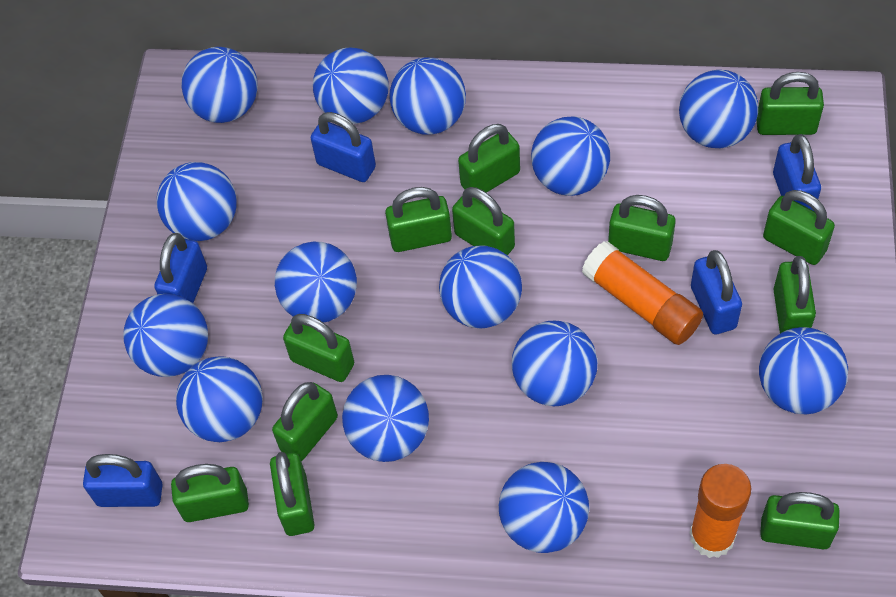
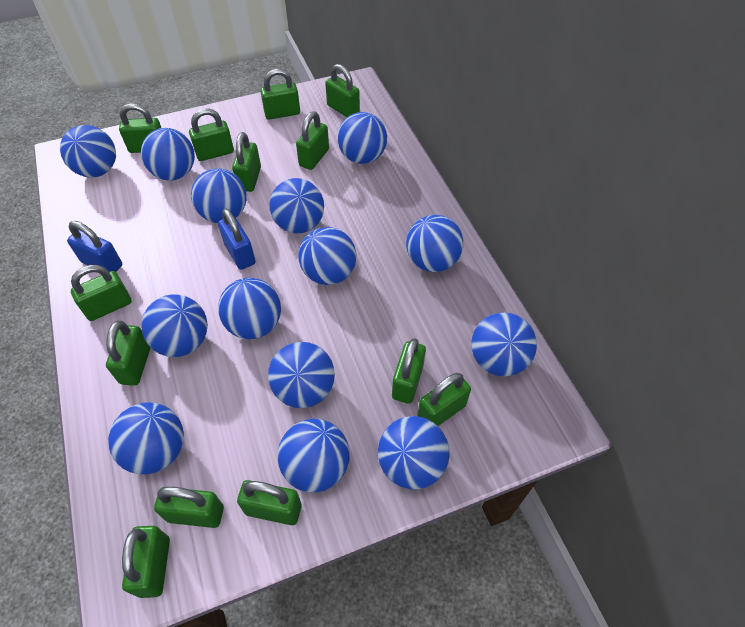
blue padlock: 5 -> 2
green padlock: 12 -> 13
orange glue stick: 2 -> 0

